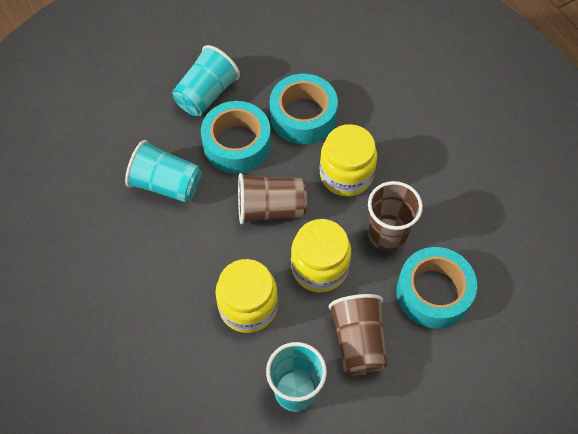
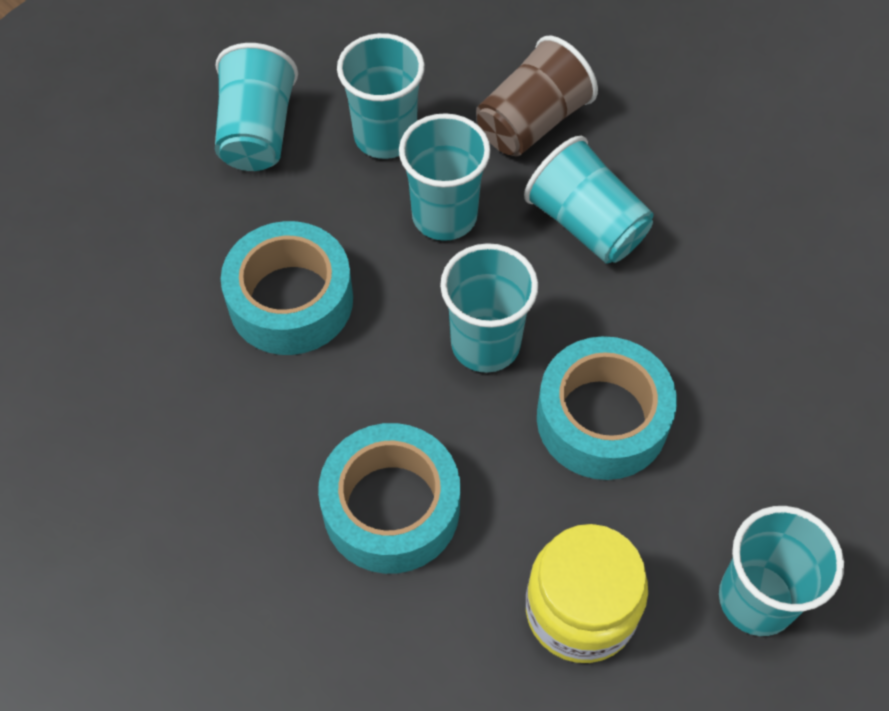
brown cup: 3 -> 1
turquoise cup: 3 -> 6
yellow jar: 3 -> 1

